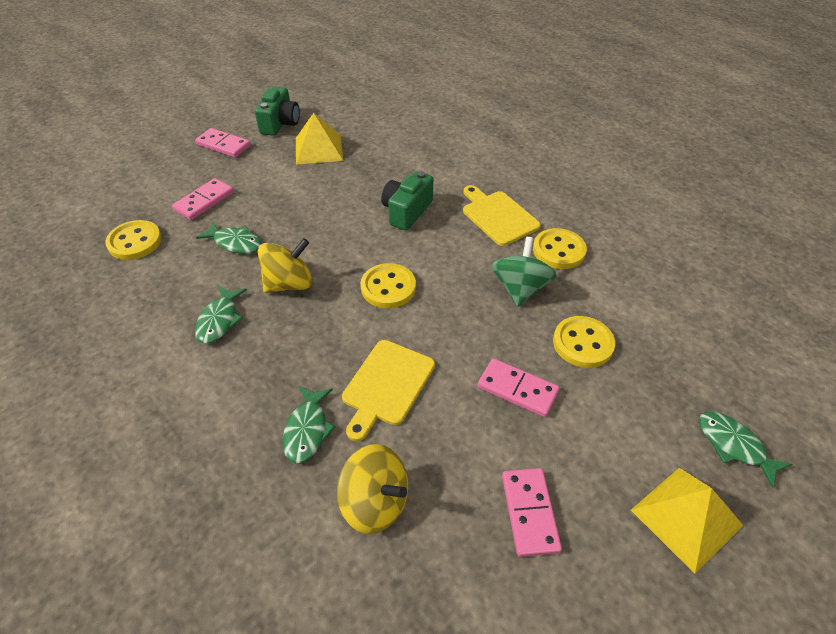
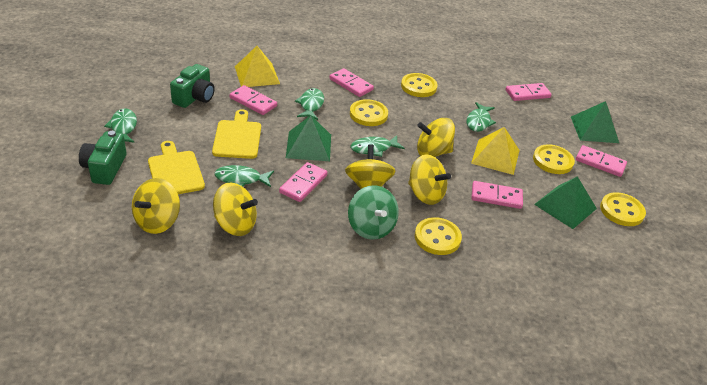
green fish: 4 -> 5
green pyramid: 0 -> 3
pink domino: 4 -> 6
yellow button: 4 -> 5
yellow spinning top: 2 -> 5

